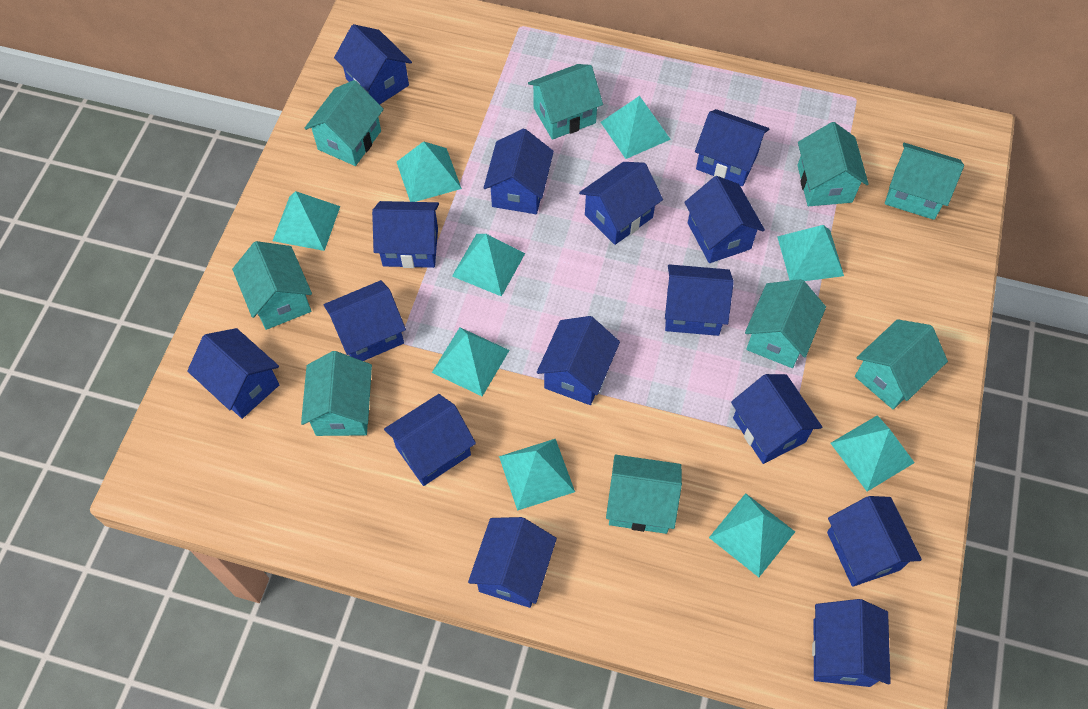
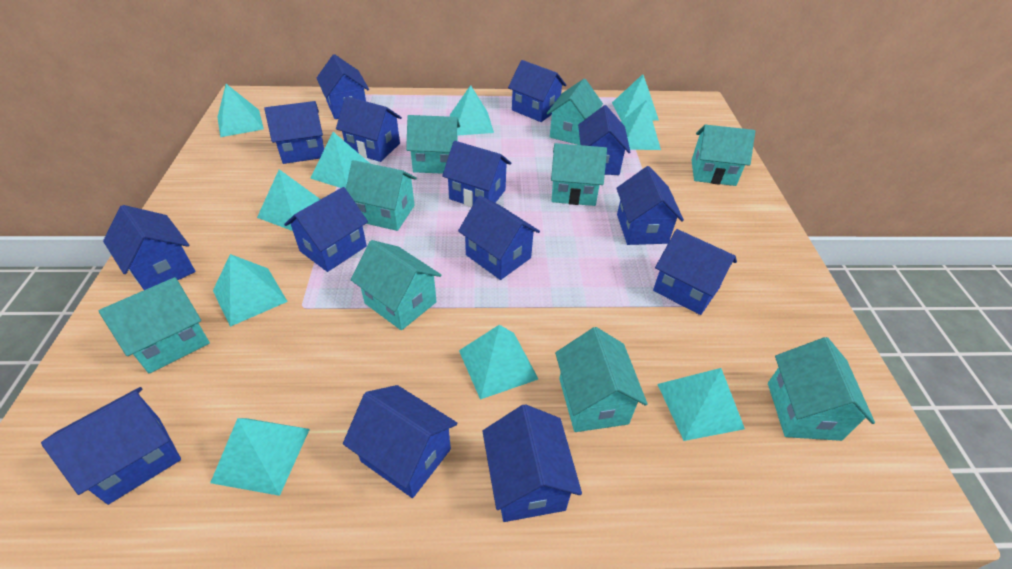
blue house: 15 -> 14
turquoise pyramid: 9 -> 10

